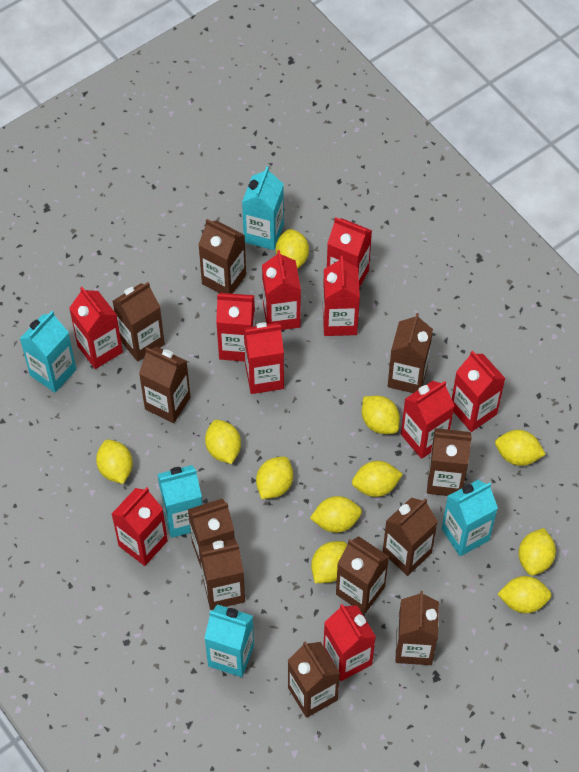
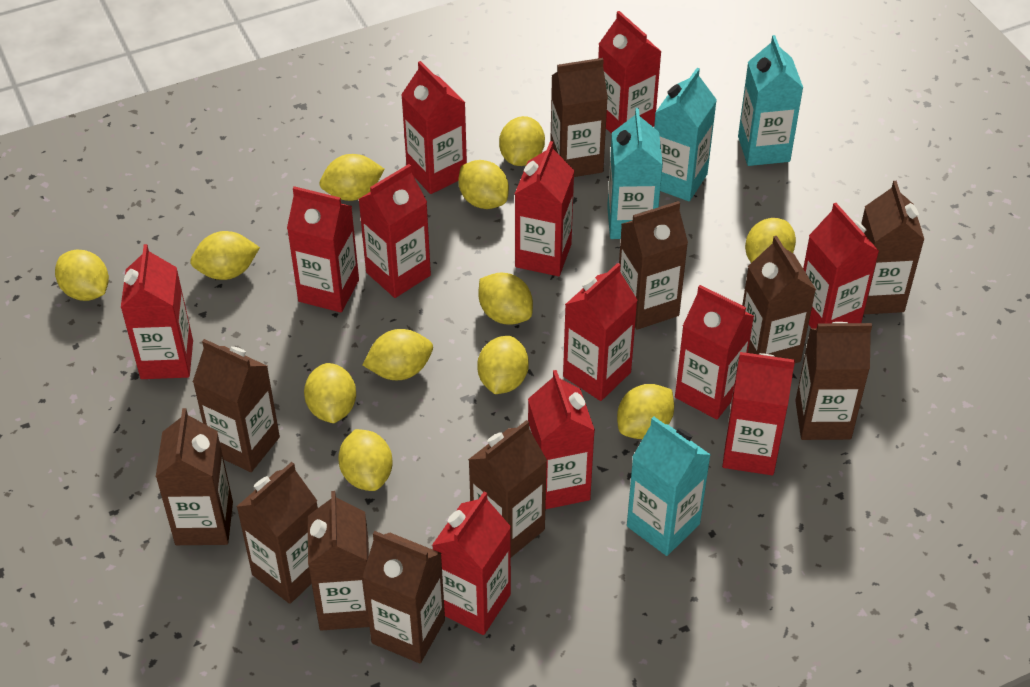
red carton: 10 -> 12
turquoise carton: 5 -> 4
yellow lemon: 11 -> 12

